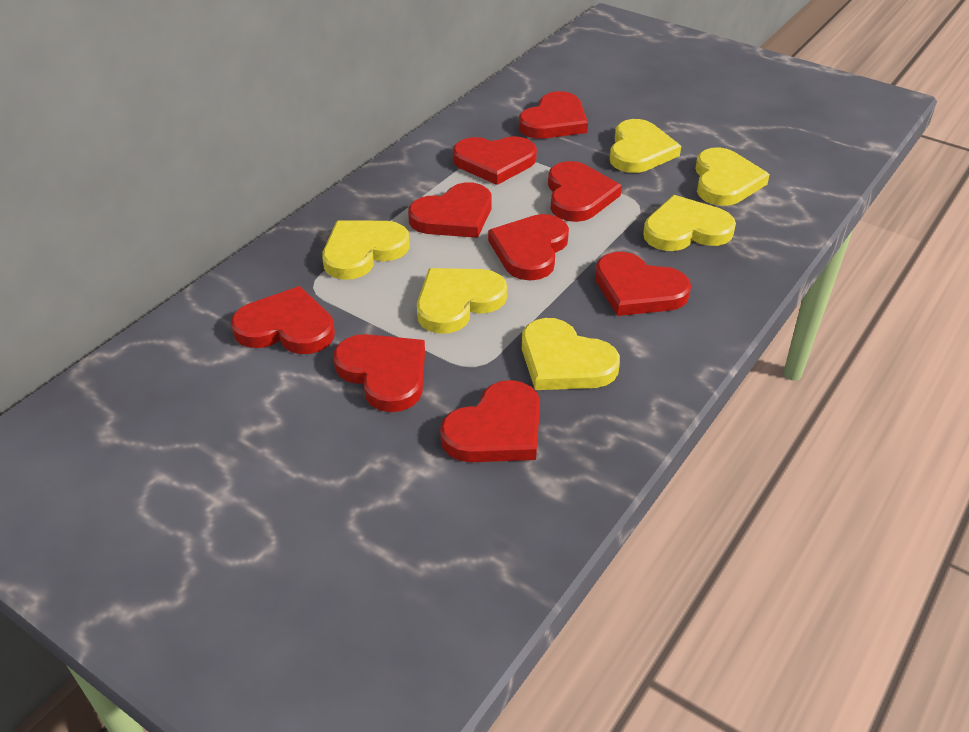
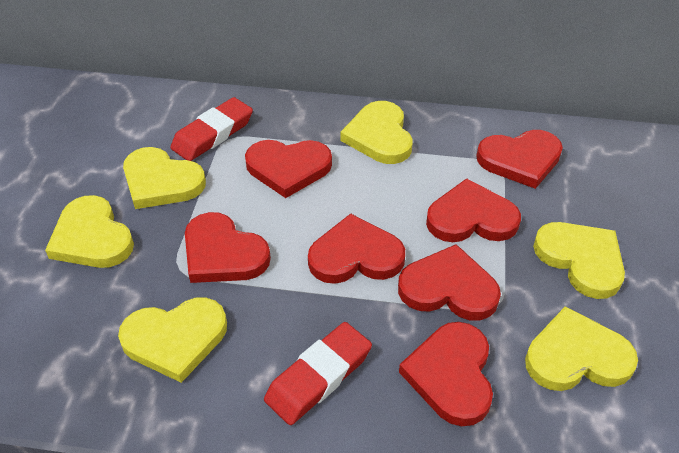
red eraser: 0 -> 2
red heart: 9 -> 7

